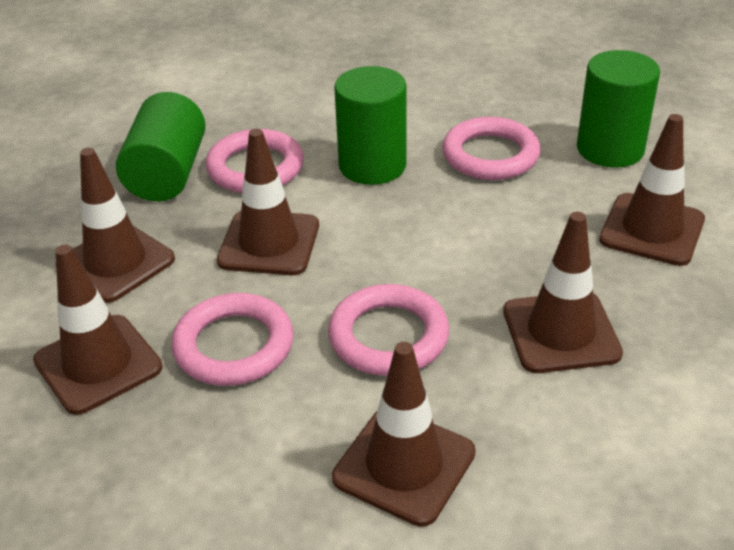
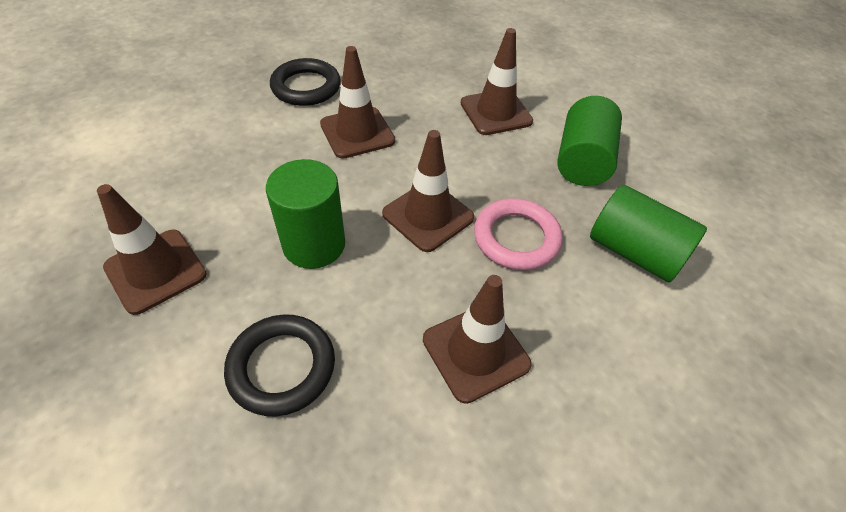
black ring: 0 -> 2
brown traffic cone: 6 -> 5
pink ring: 4 -> 1

